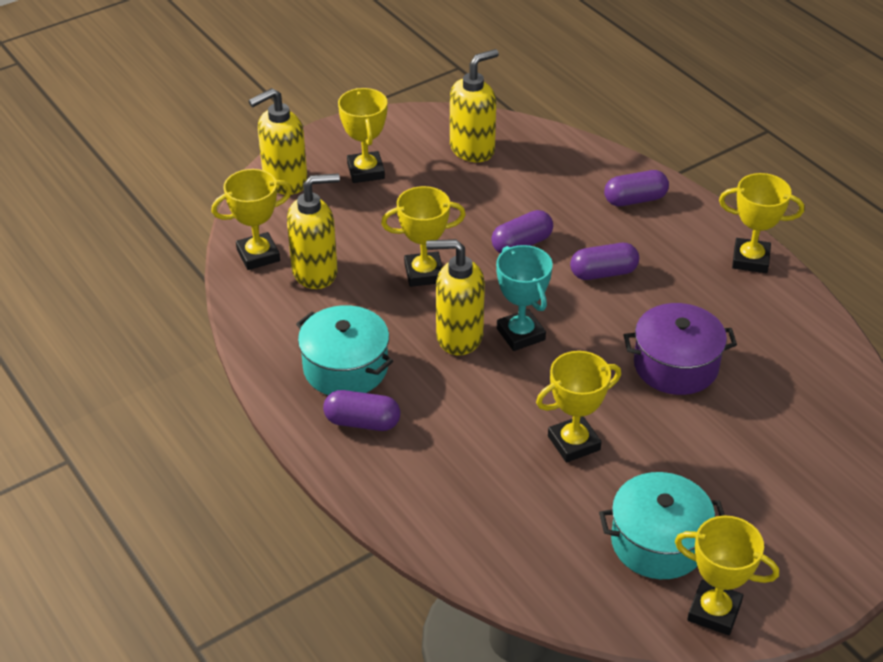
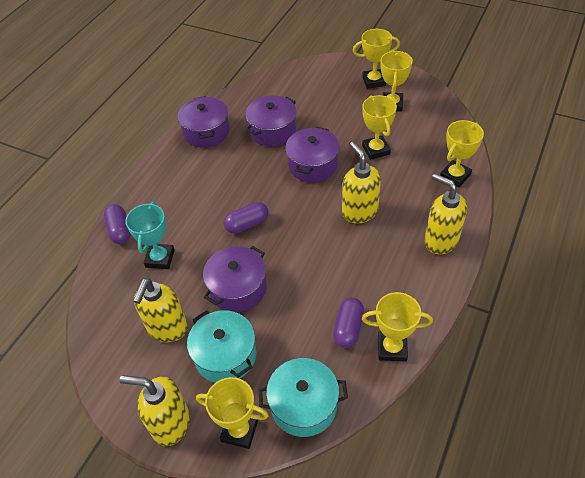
purple capsule: 4 -> 3
purple pot: 1 -> 4

